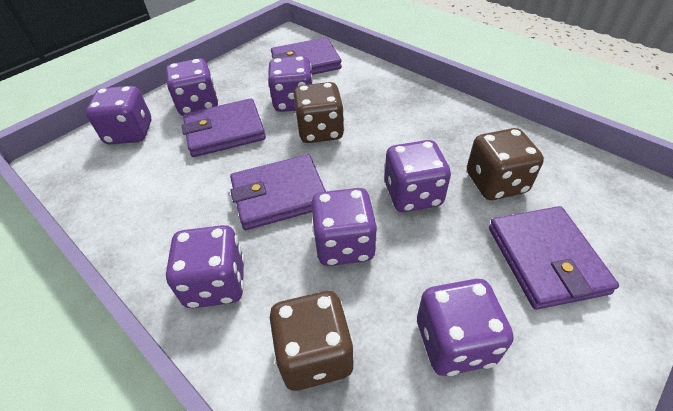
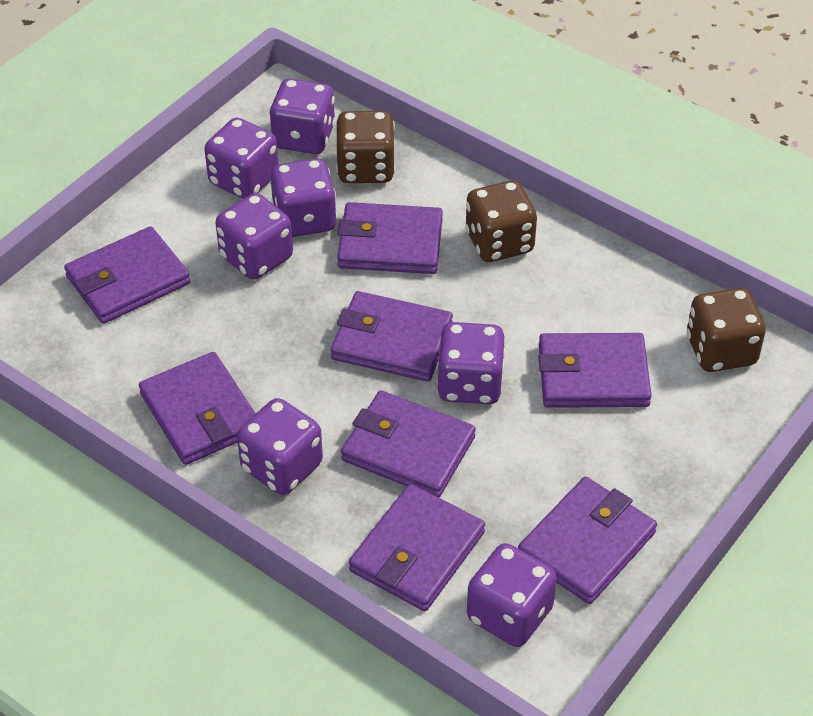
purple wallet: 4 -> 8

